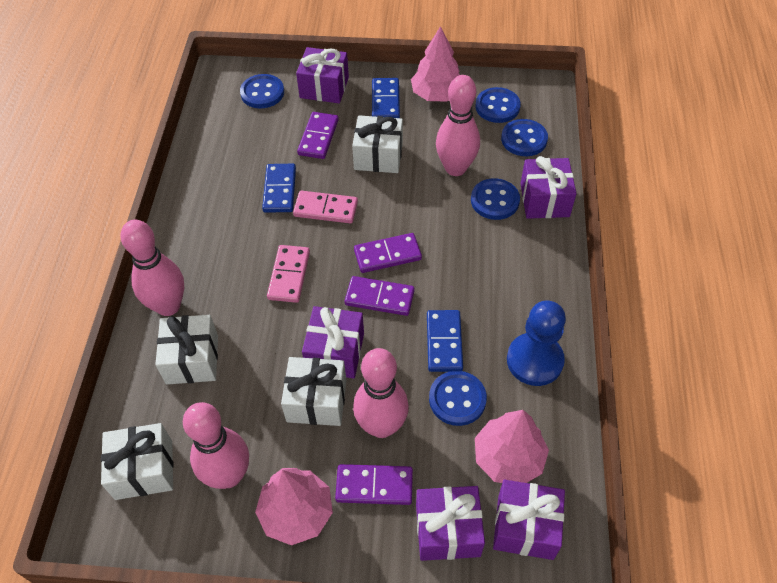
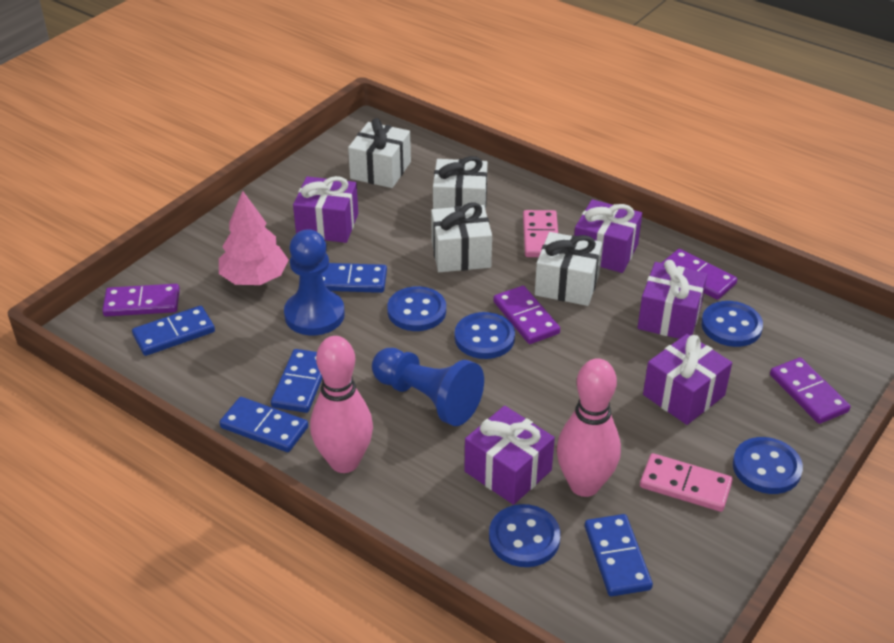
blue domino: 3 -> 5
blue pawn: 1 -> 2
pink bowling pin: 4 -> 2
pink tree: 3 -> 1

